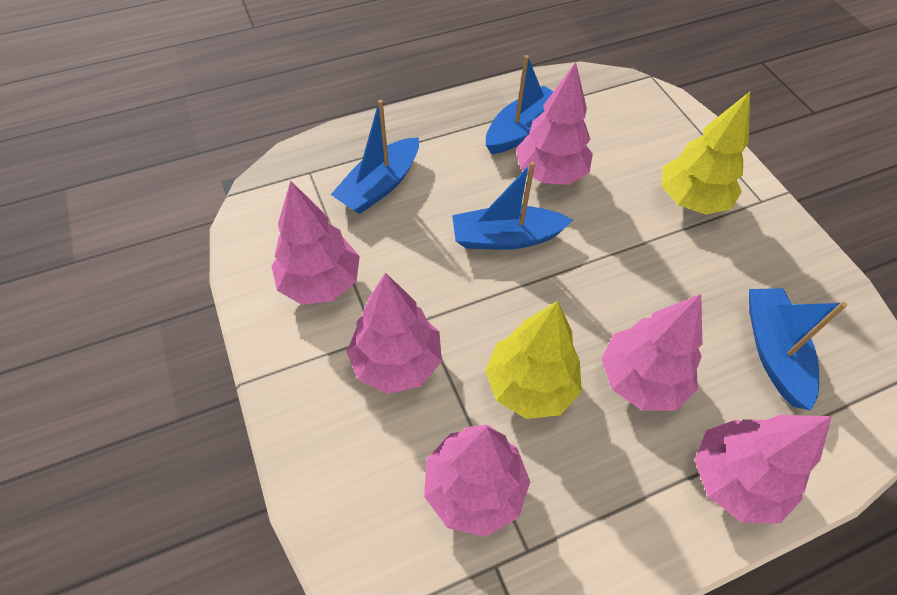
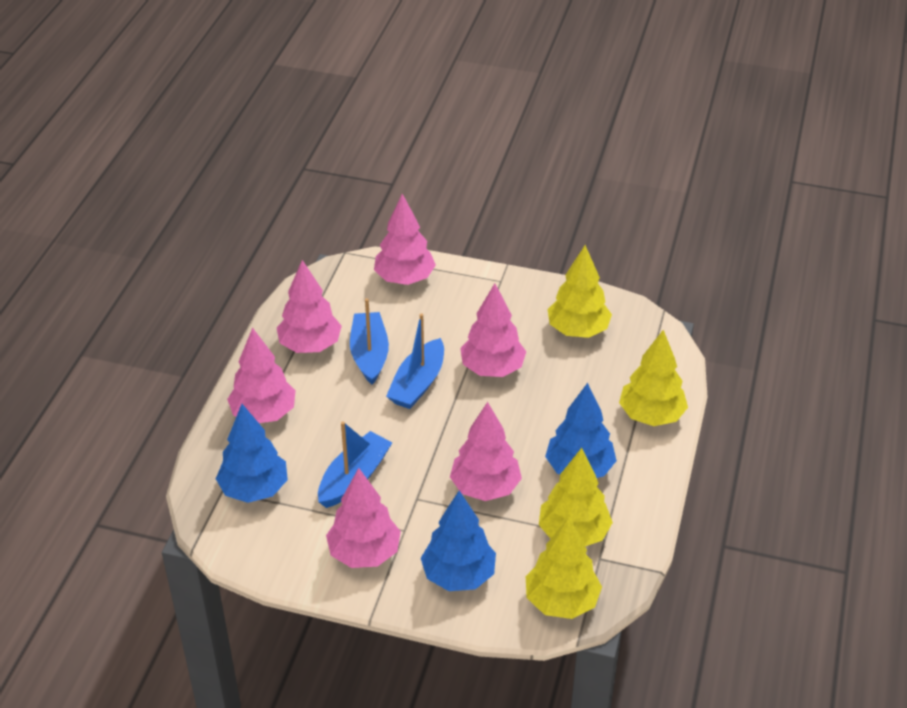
blue boat: 4 -> 3
blue tree: 0 -> 3
yellow tree: 2 -> 4

